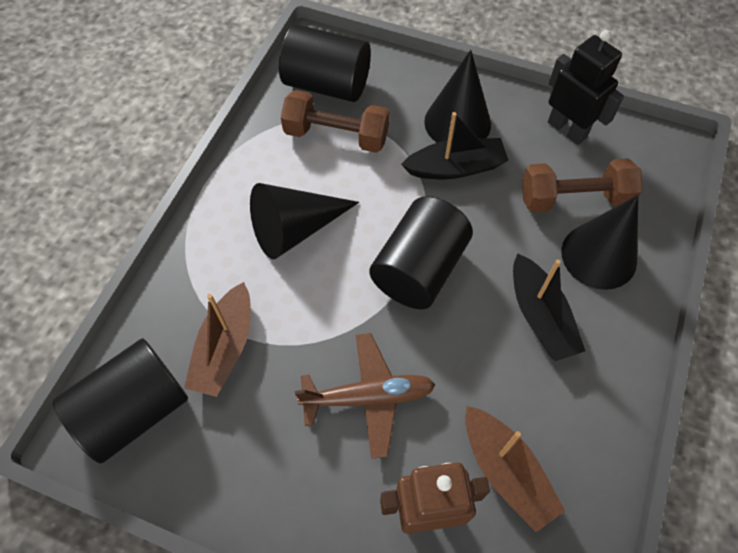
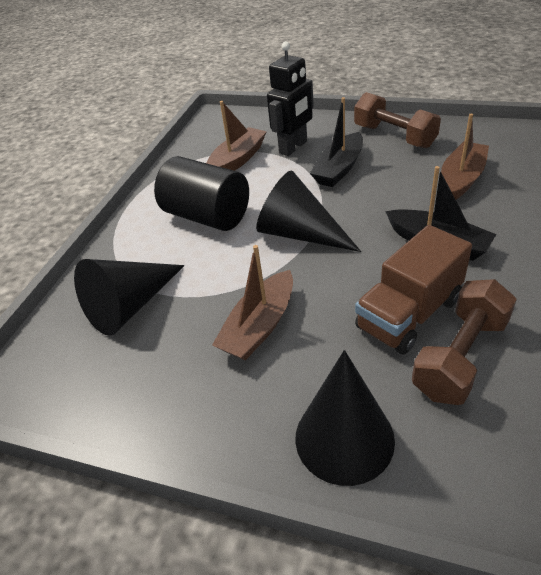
black cylinder: 3 -> 1
brown boat: 2 -> 3
brown plane: 1 -> 0
brown robot: 1 -> 0
brown truck: 0 -> 1

